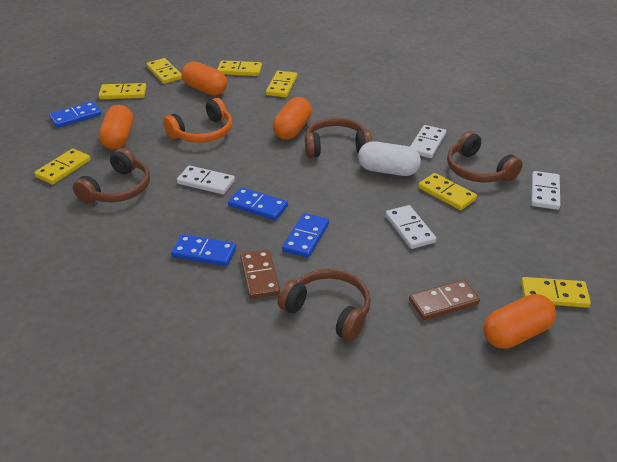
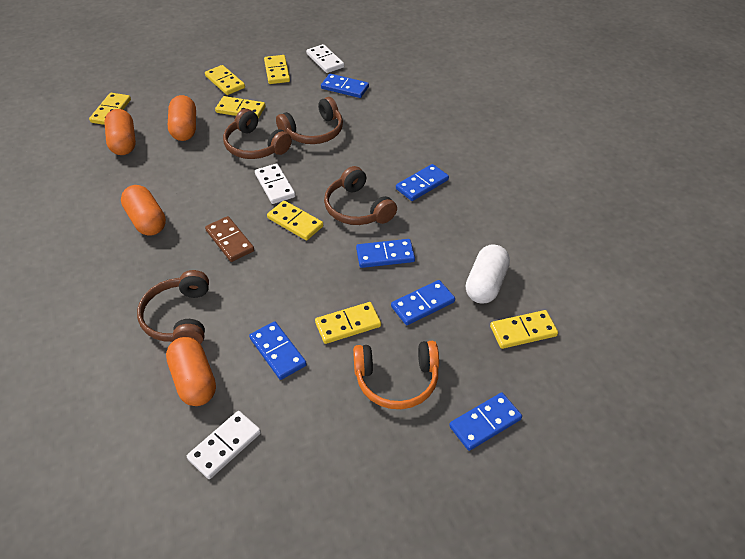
blue domino: 4 -> 6
brown domino: 2 -> 1
white domino: 4 -> 3

